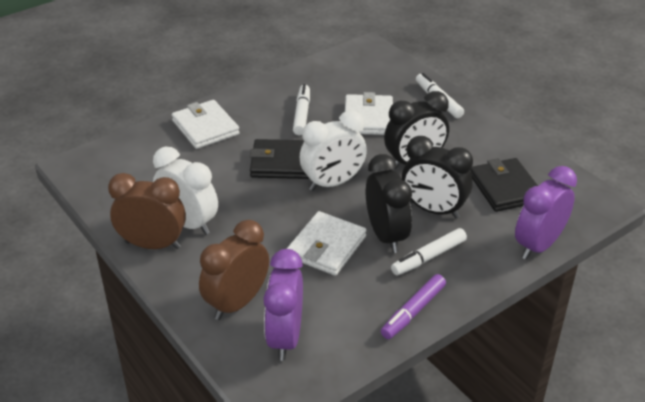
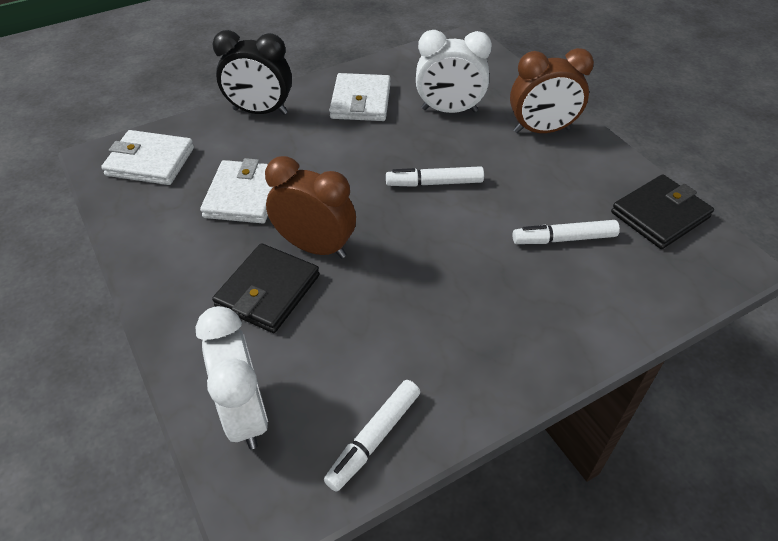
black clock: 3 -> 1
purple clock: 2 -> 0
purple marker: 1 -> 0

